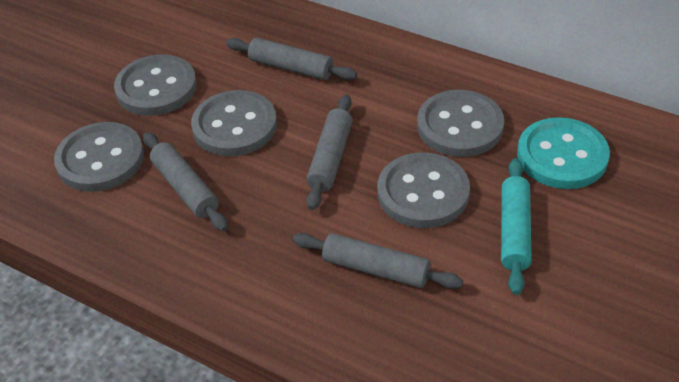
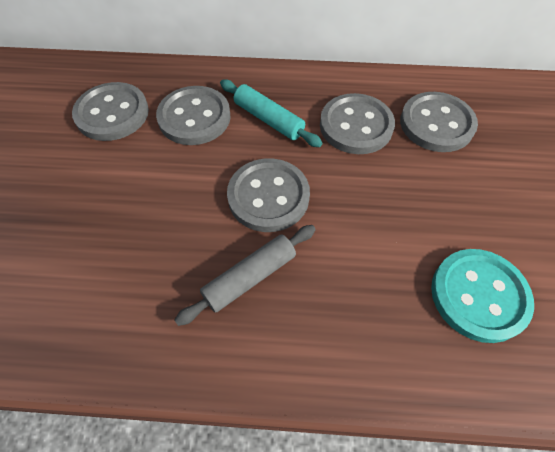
grey rolling pin: 4 -> 1

